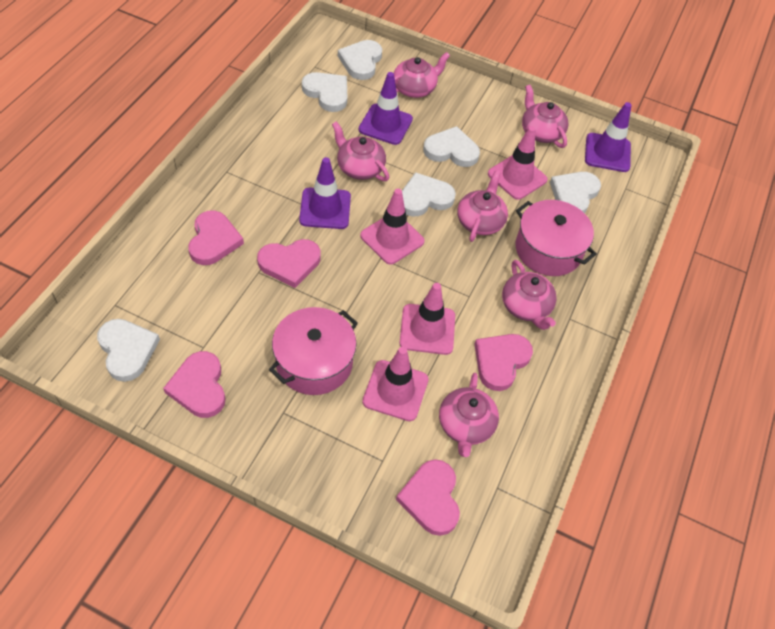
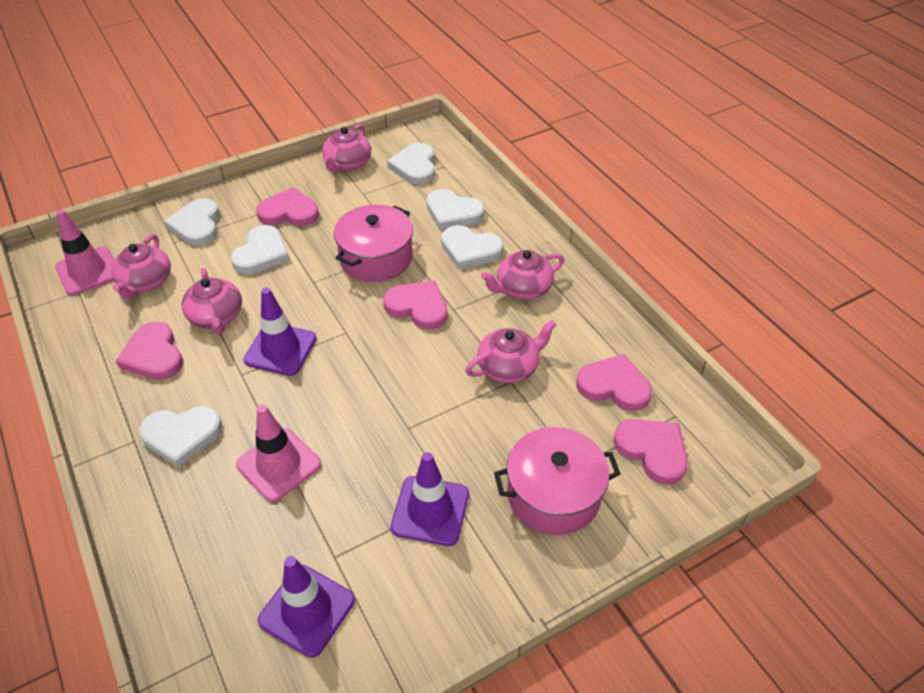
pink teapot: 6 -> 5
pink traffic cone: 4 -> 2

